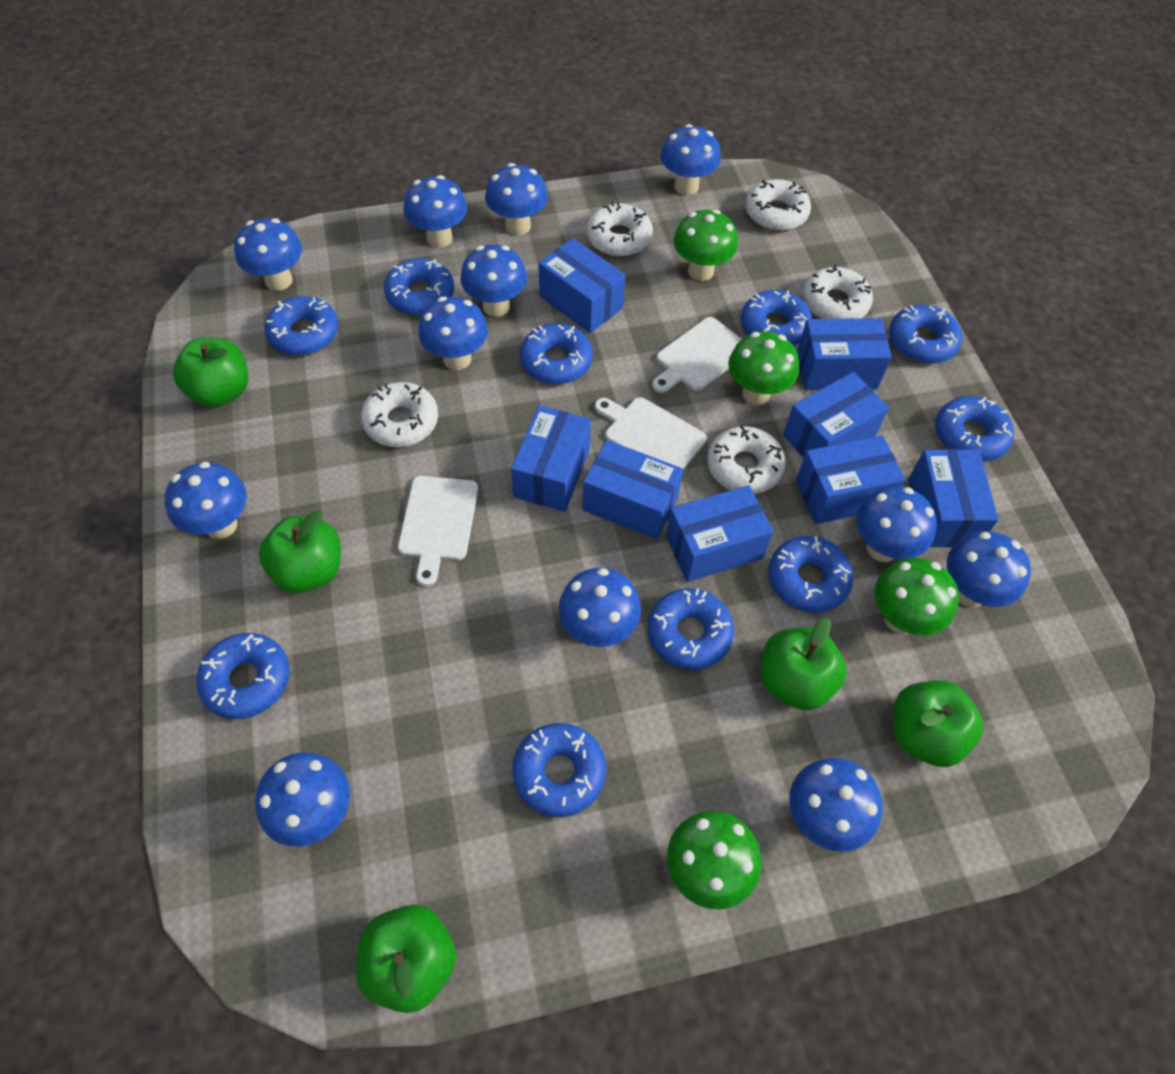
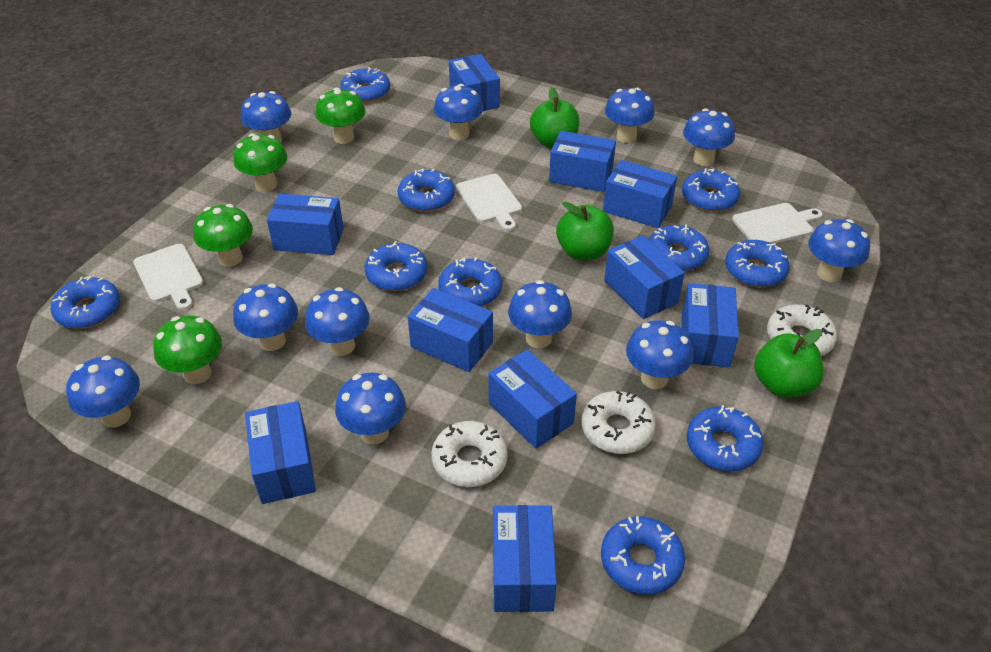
blue box: 8 -> 10
blue mushroom: 12 -> 11
green apple: 5 -> 3
white donut: 5 -> 3

